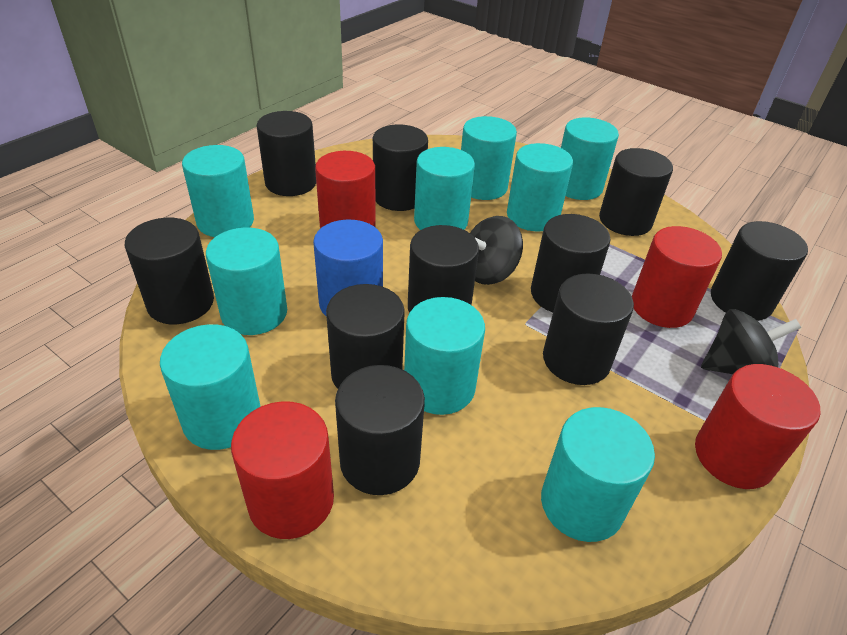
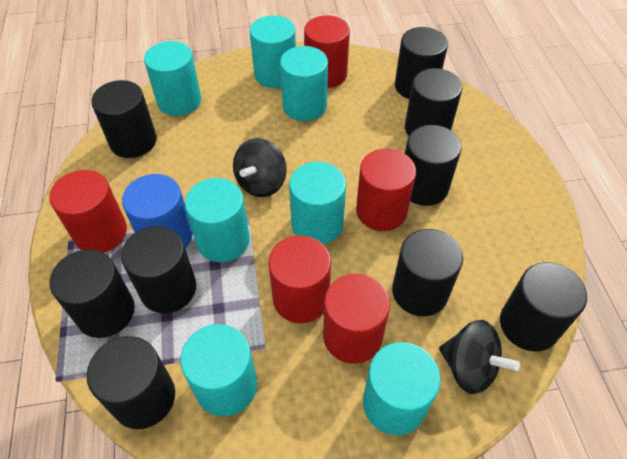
black cylinder: 10 -> 9
red cylinder: 4 -> 5
turquoise cylinder: 9 -> 7

